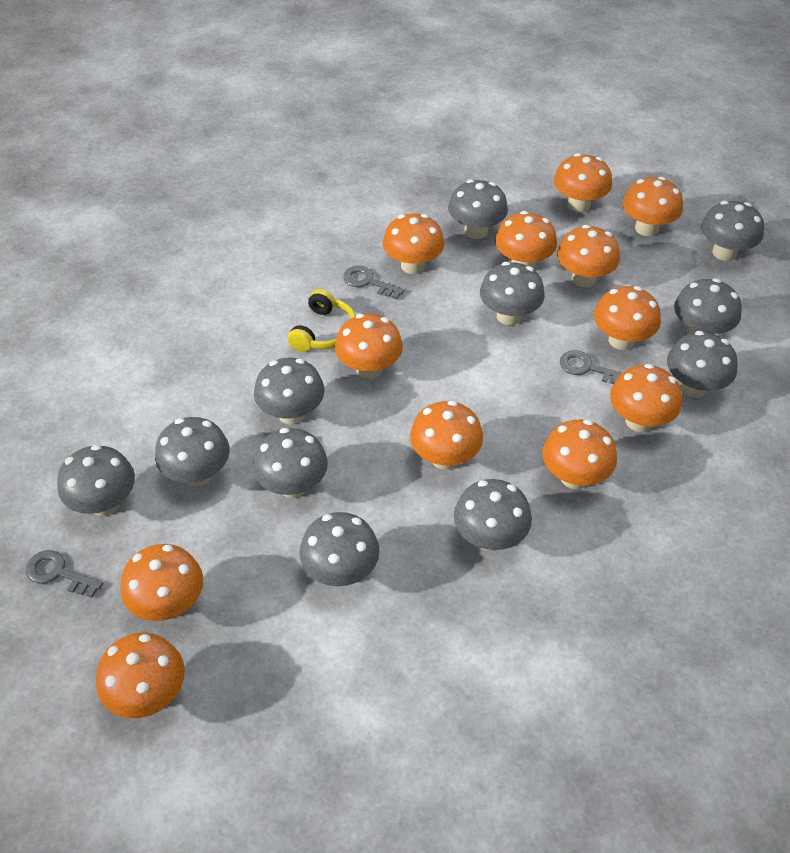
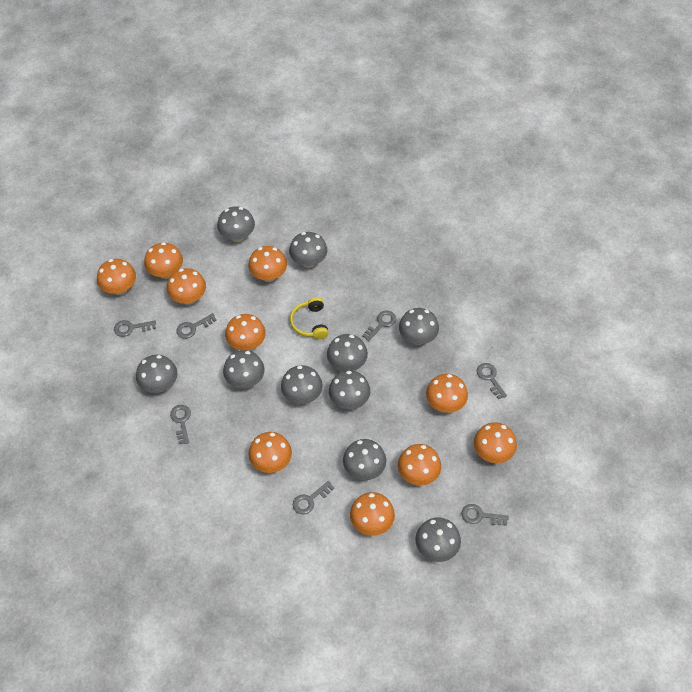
grey key: 3 -> 7
grey mushroom: 11 -> 10
orange mushroom: 12 -> 10

